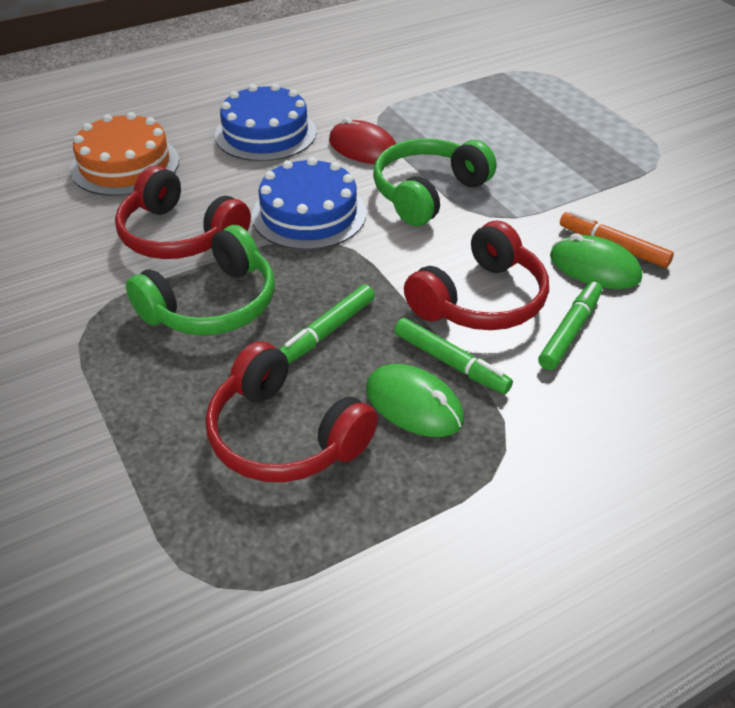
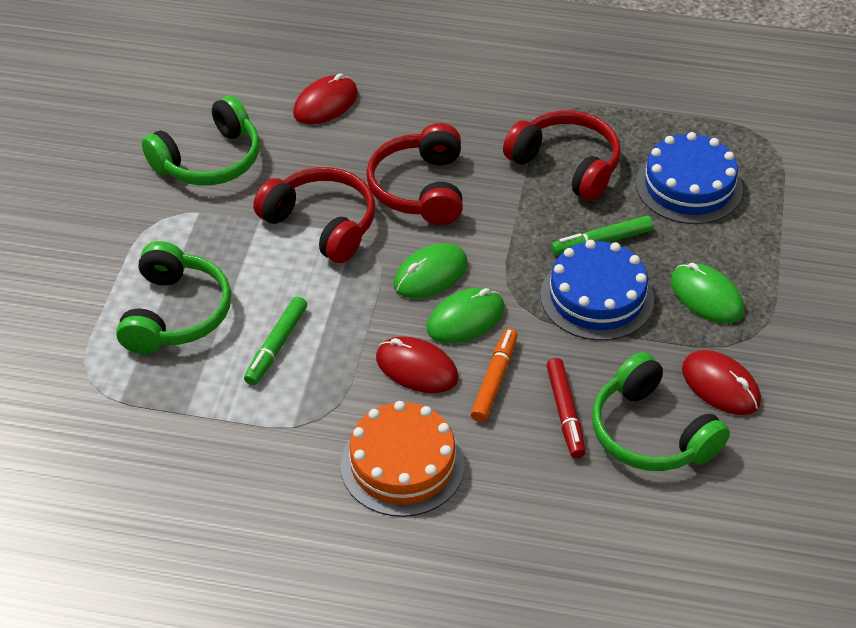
green headphones: 2 -> 3
green marker: 3 -> 2
green mouse: 2 -> 3
red marker: 0 -> 1
red mouse: 1 -> 3

